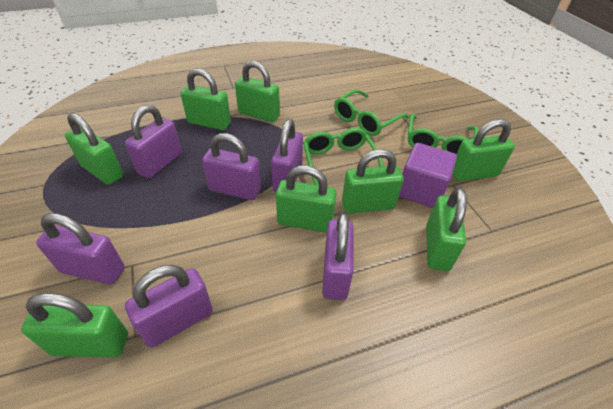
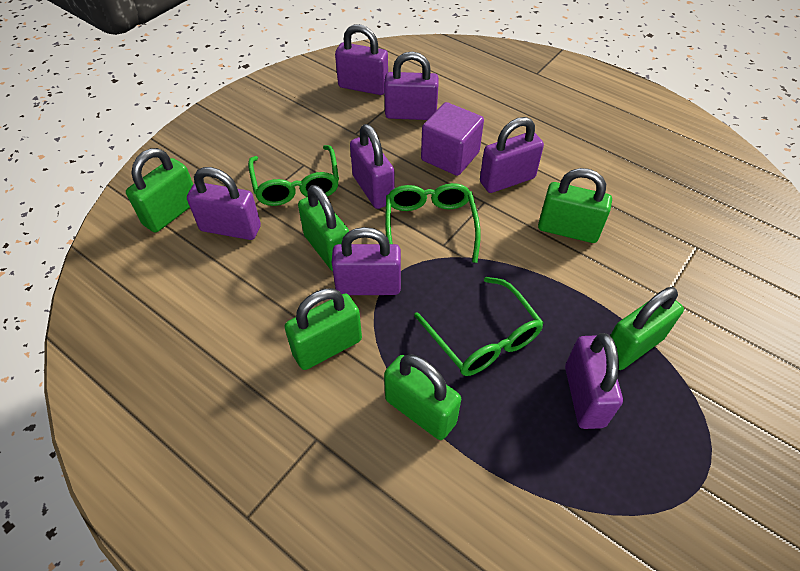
green padlock: 8 -> 6
purple padlock: 6 -> 7

